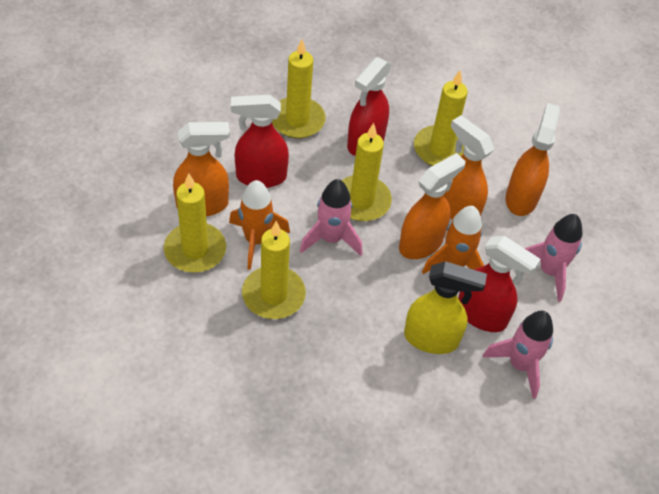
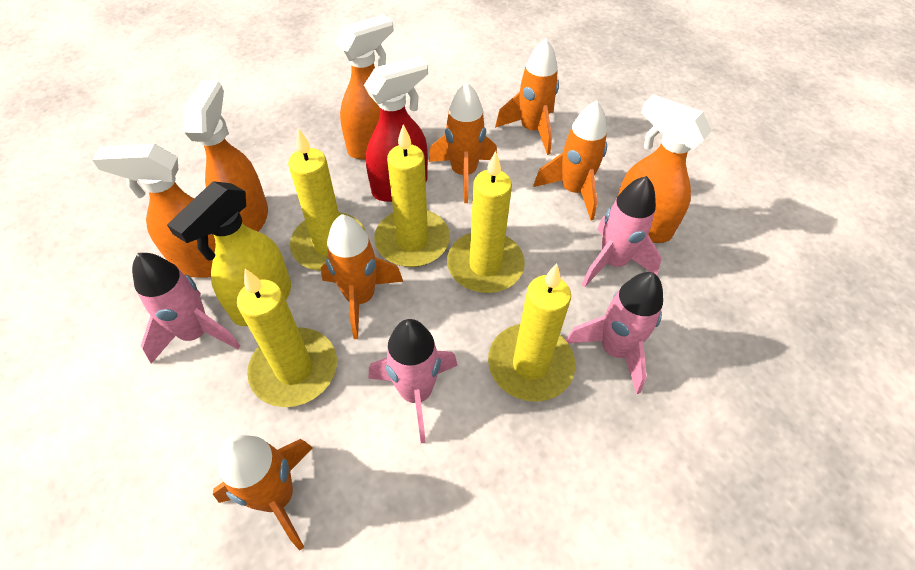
orange rocket: 2 -> 5
pink rocket: 3 -> 4
red spray bottle: 3 -> 1

